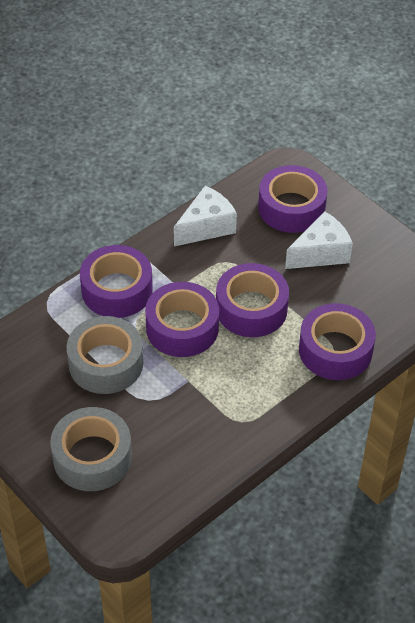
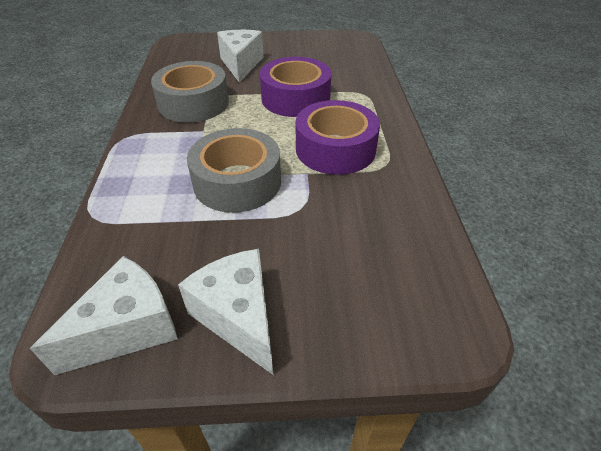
purple tape: 5 -> 2
white cheese: 2 -> 3

